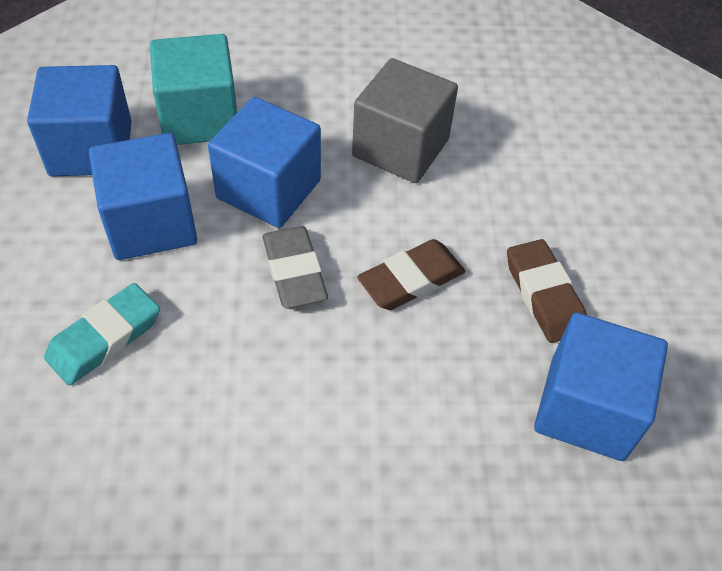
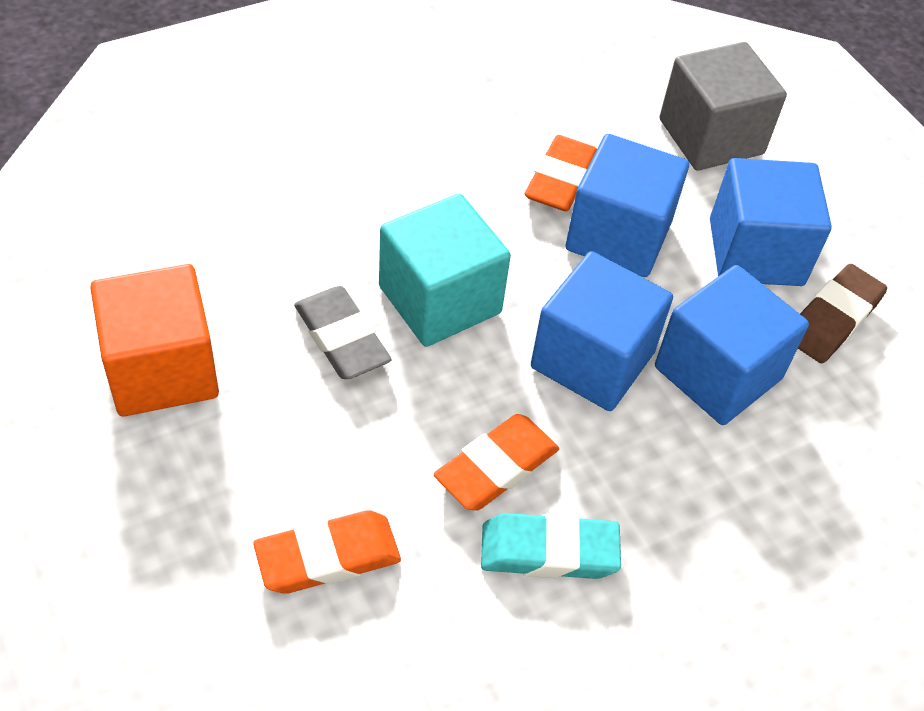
brown eraser: 2 -> 1
orange cube: 0 -> 1
orange eraser: 0 -> 3

